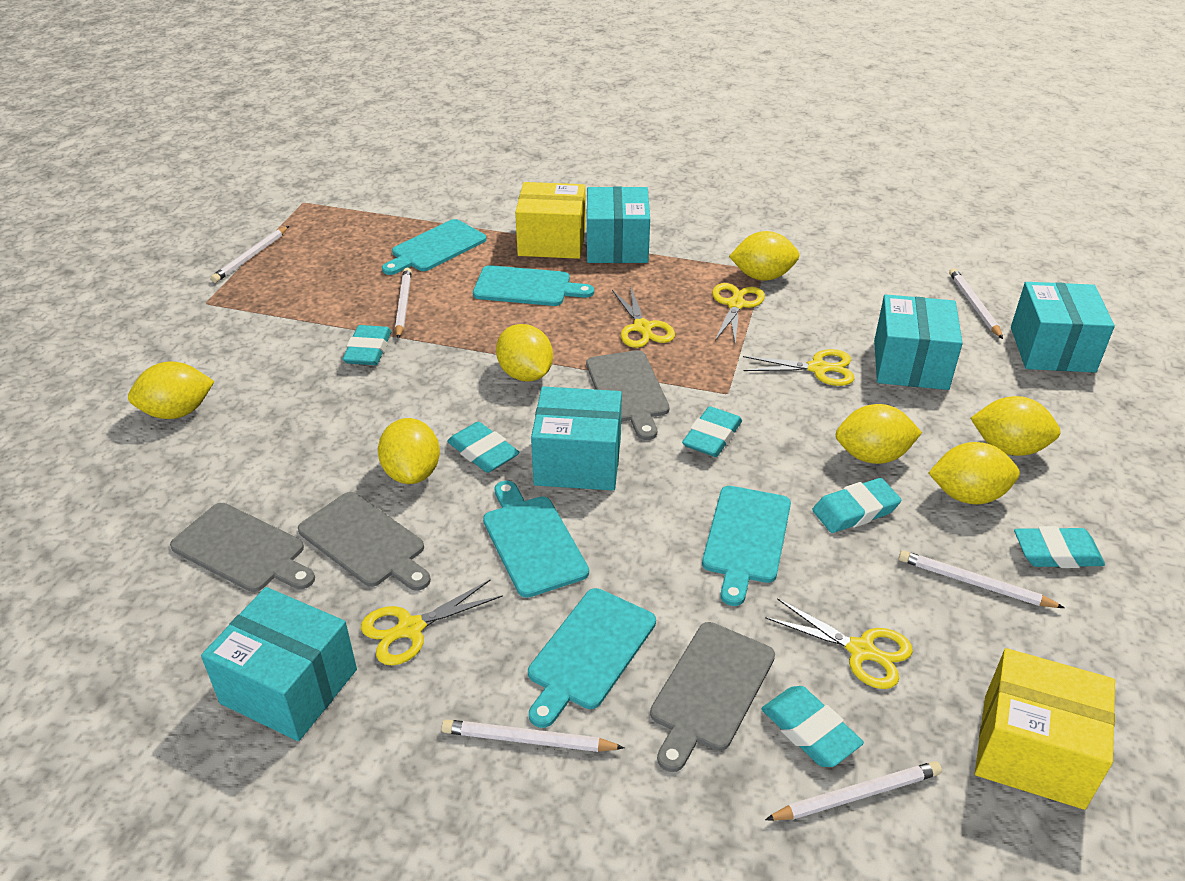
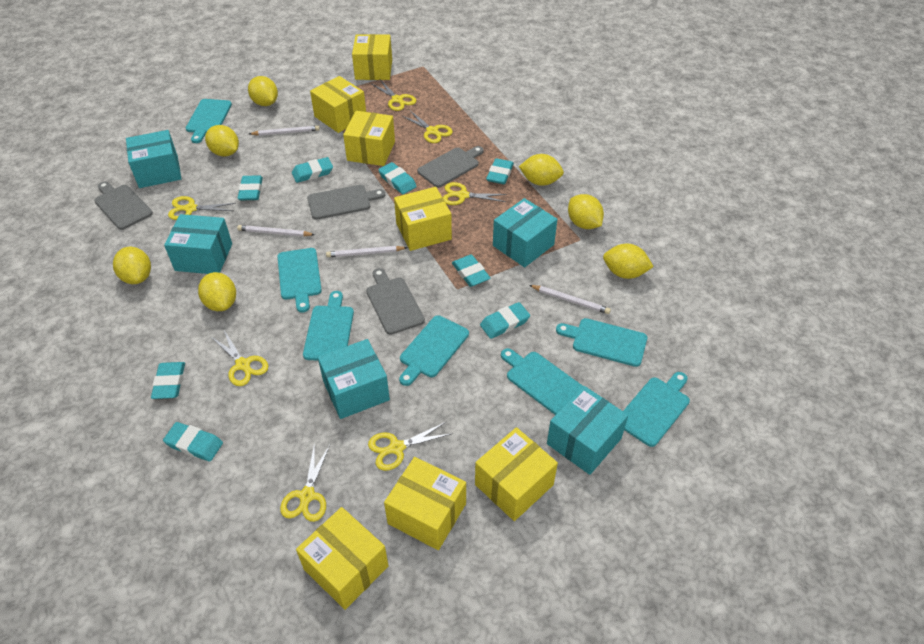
turquoise cutting board: 5 -> 7
turquoise eraser: 6 -> 8
white pencil: 6 -> 4
yellow box: 2 -> 7
yellow scissors: 5 -> 7

